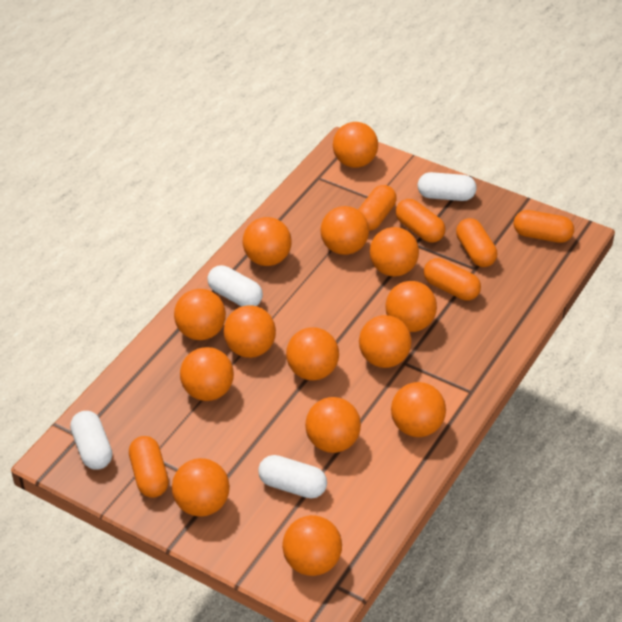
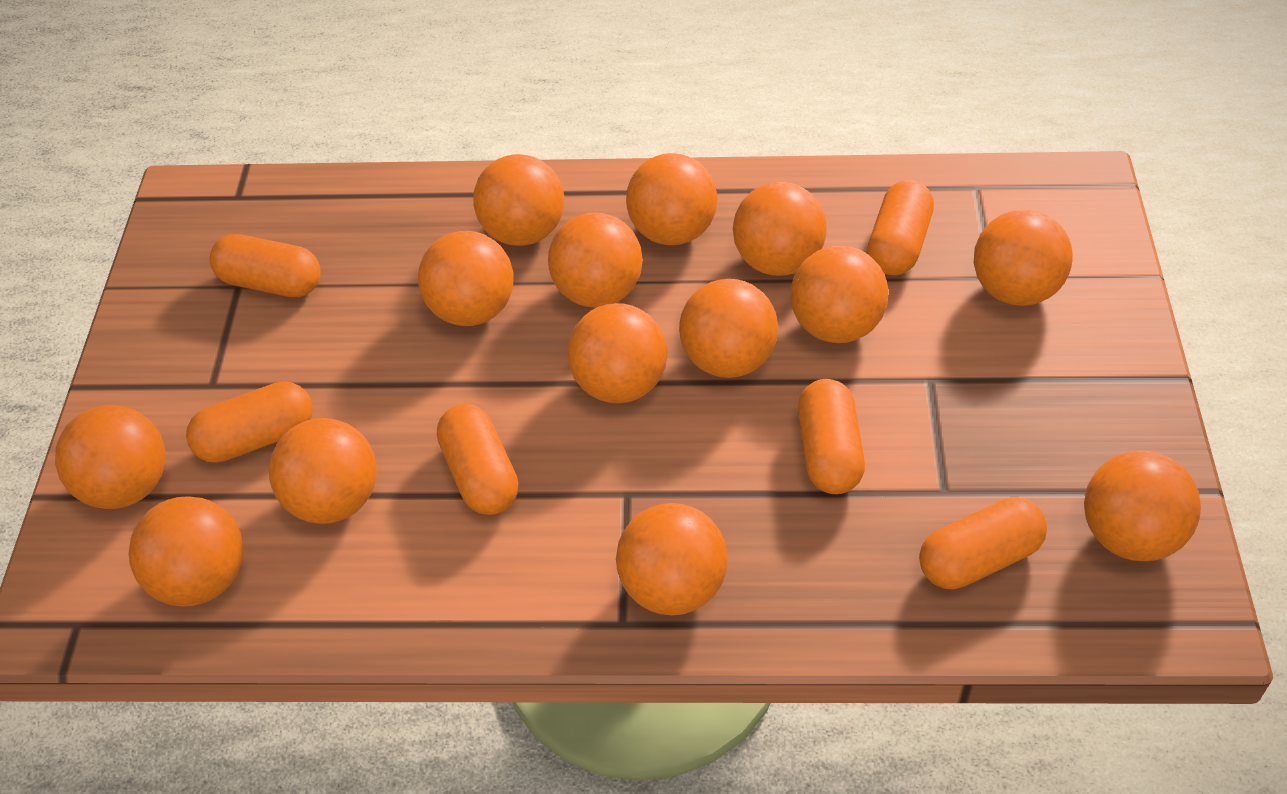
white capsule: 4 -> 0

